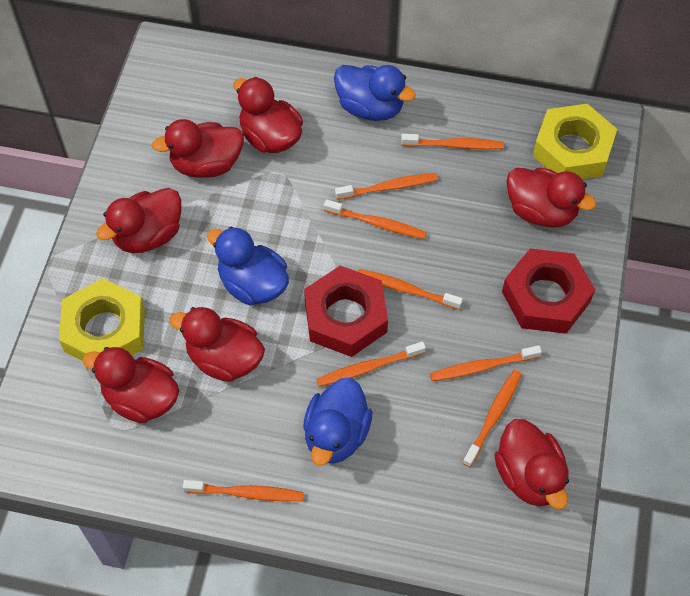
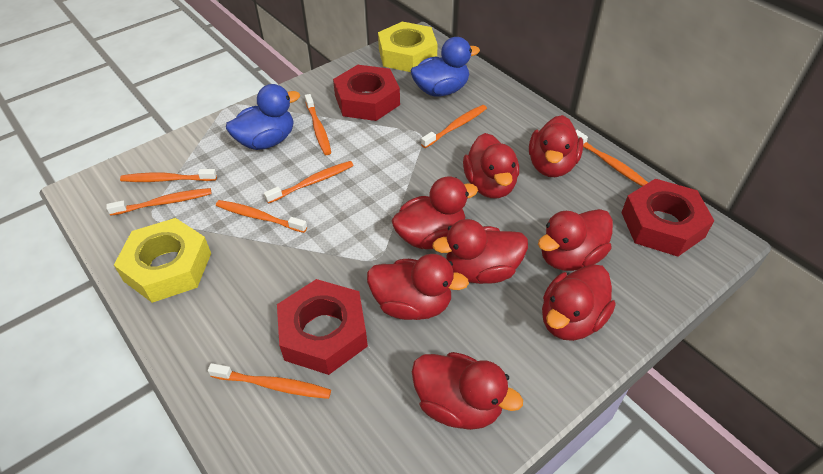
blue duck: 3 -> 2
red duck: 7 -> 8
red nut: 2 -> 3

